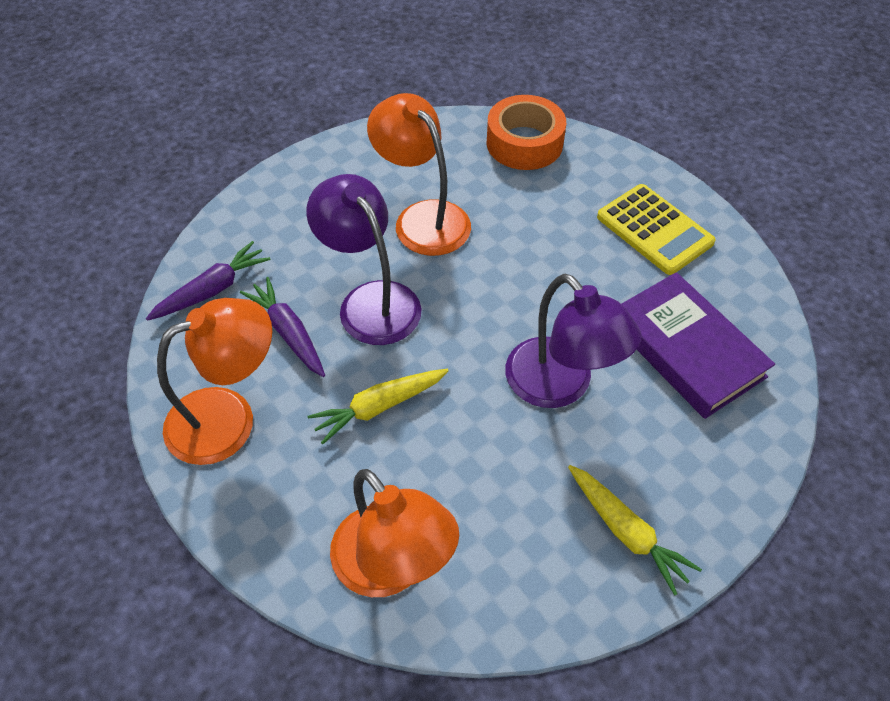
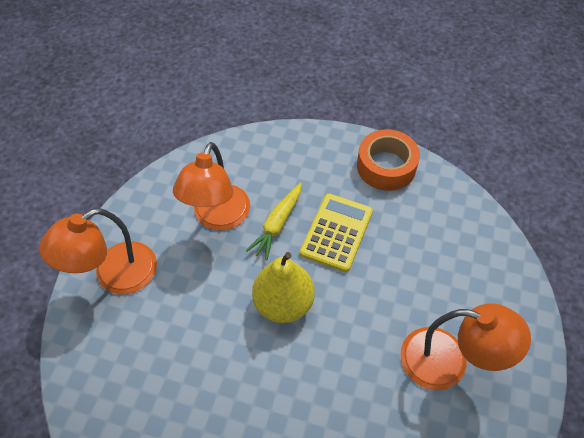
purple book: 1 -> 0
purple carrot: 2 -> 0
purple lamp: 2 -> 0
yellow carrot: 2 -> 1
yellow pear: 0 -> 1

